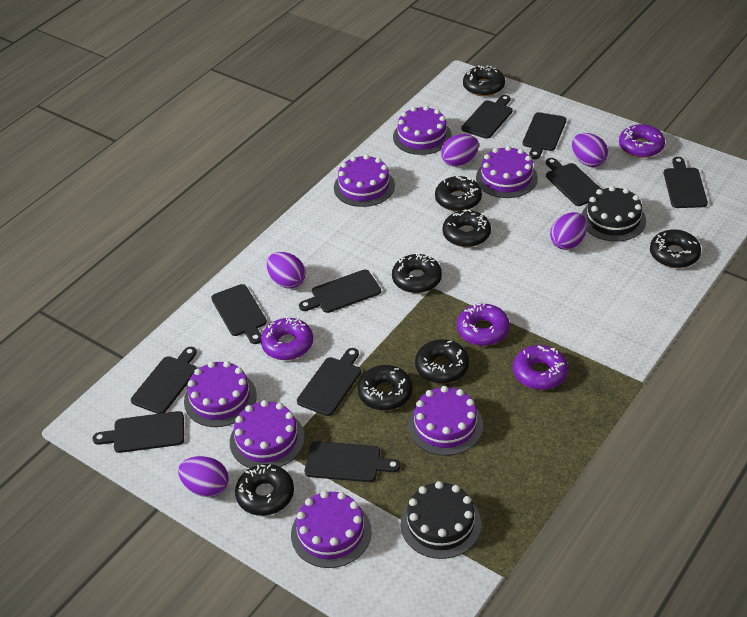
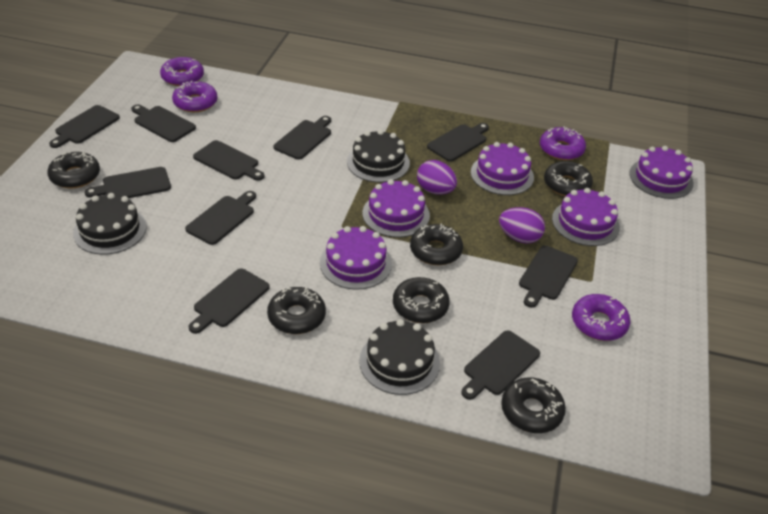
black cake: 2 -> 3
black donut: 8 -> 6
purple cake: 7 -> 5
purple egg: 5 -> 2

